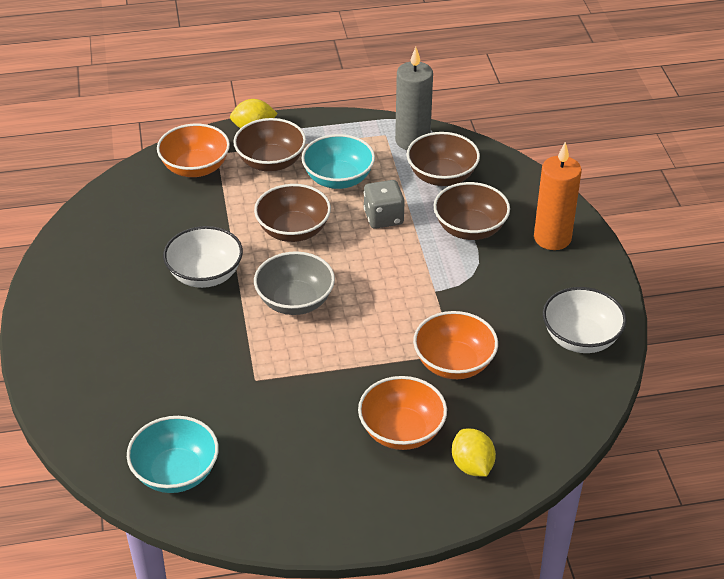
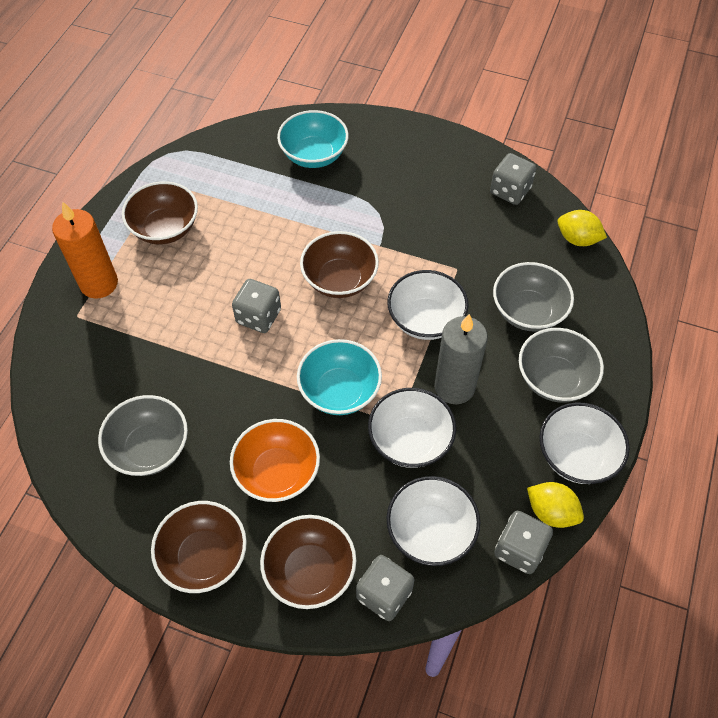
grey bowl: 1 -> 3
grey dice: 1 -> 4
orange bowl: 3 -> 1
white bowl: 2 -> 4

